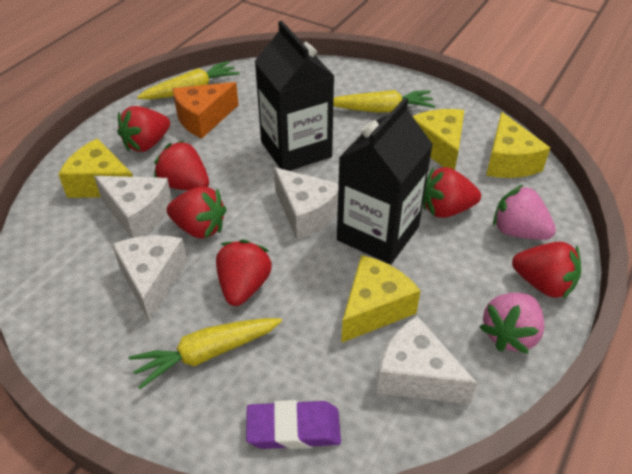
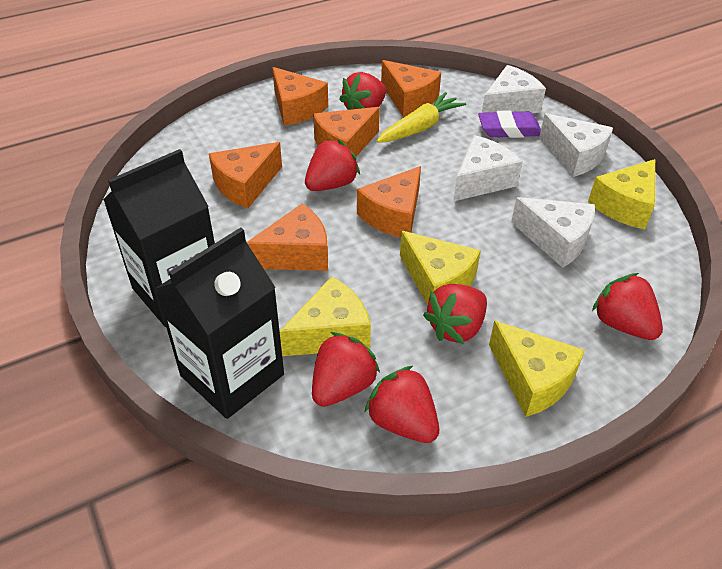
orange cheese: 1 -> 6
pink strawberry: 2 -> 0
yellow carrot: 3 -> 1

